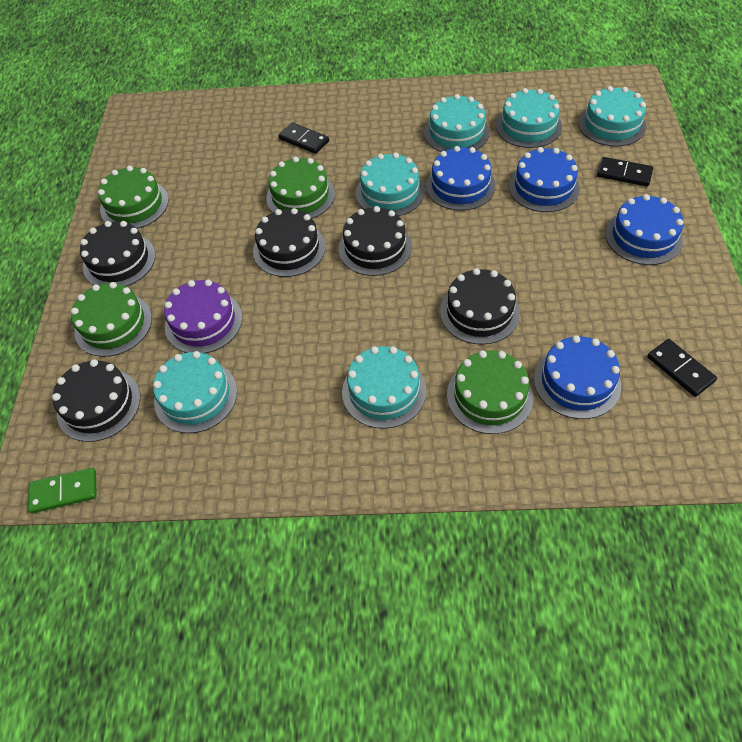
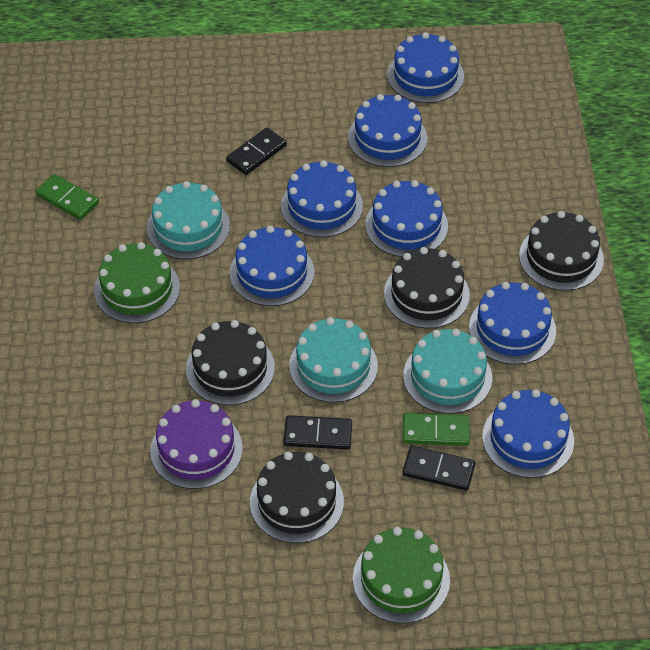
black cake: 5 -> 4
blue cake: 4 -> 7
green cake: 4 -> 2
green domino: 1 -> 2
turquoise cake: 6 -> 3

